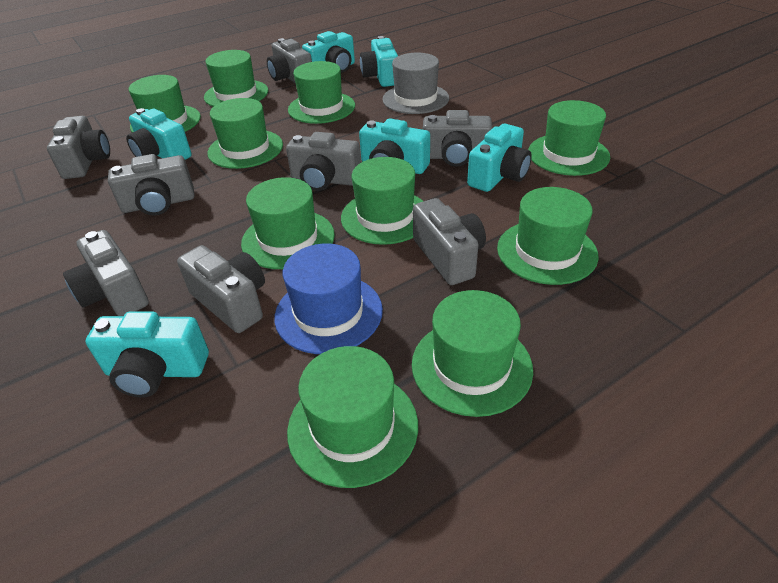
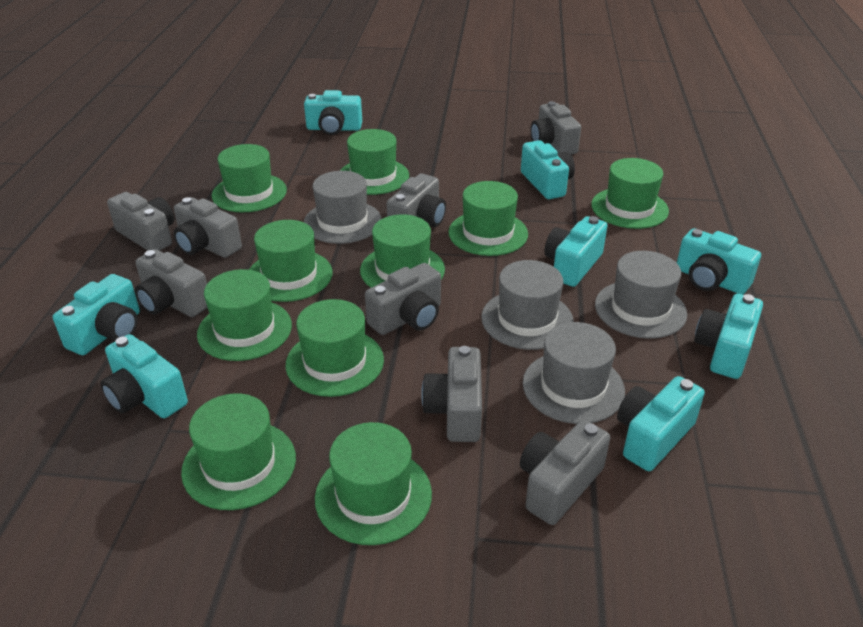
blue hat: 1 -> 0
grey hat: 1 -> 4
turquoise camera: 6 -> 8

